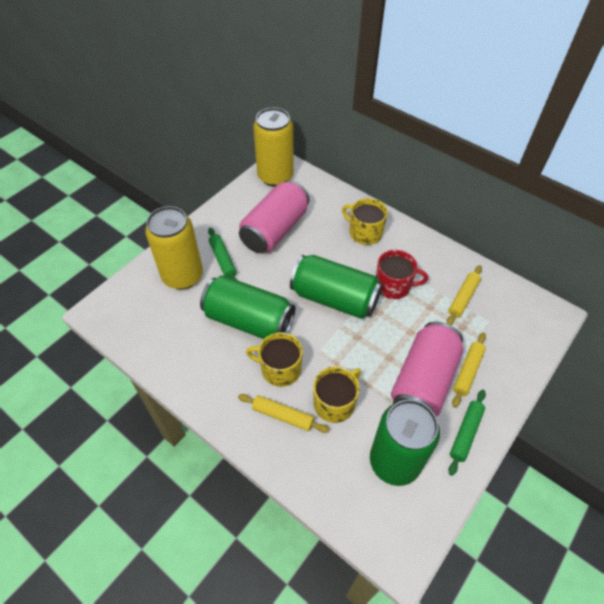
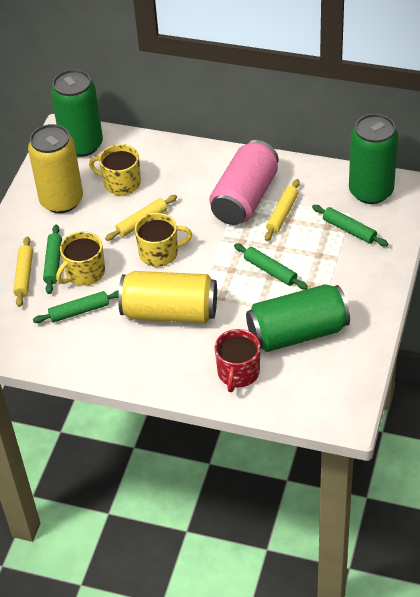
green rolling pin: 2 -> 4
pink can: 2 -> 1

